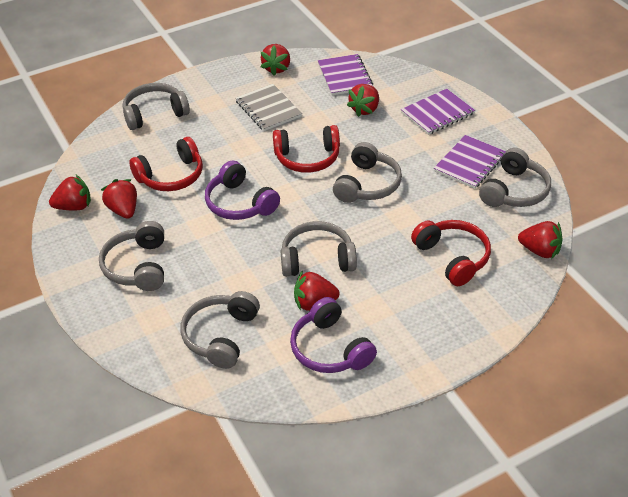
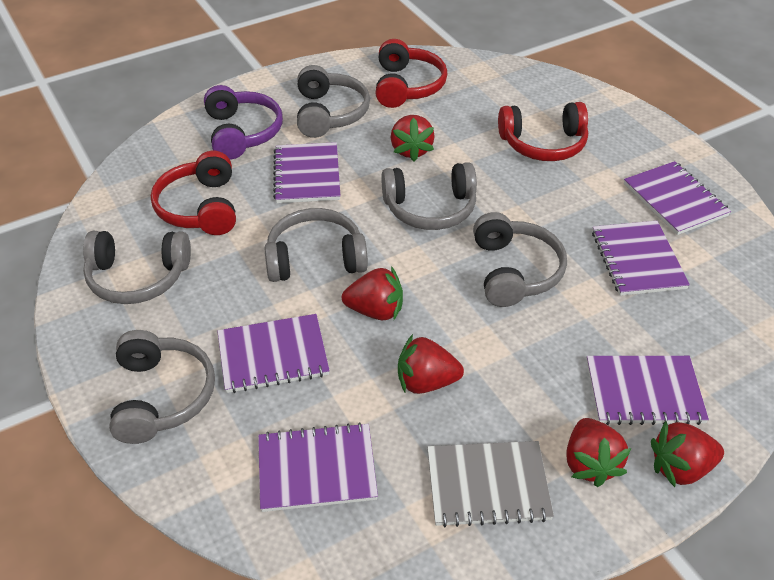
purple headphones: 2 -> 1
purple notebook: 3 -> 6
red strawberry: 6 -> 5

